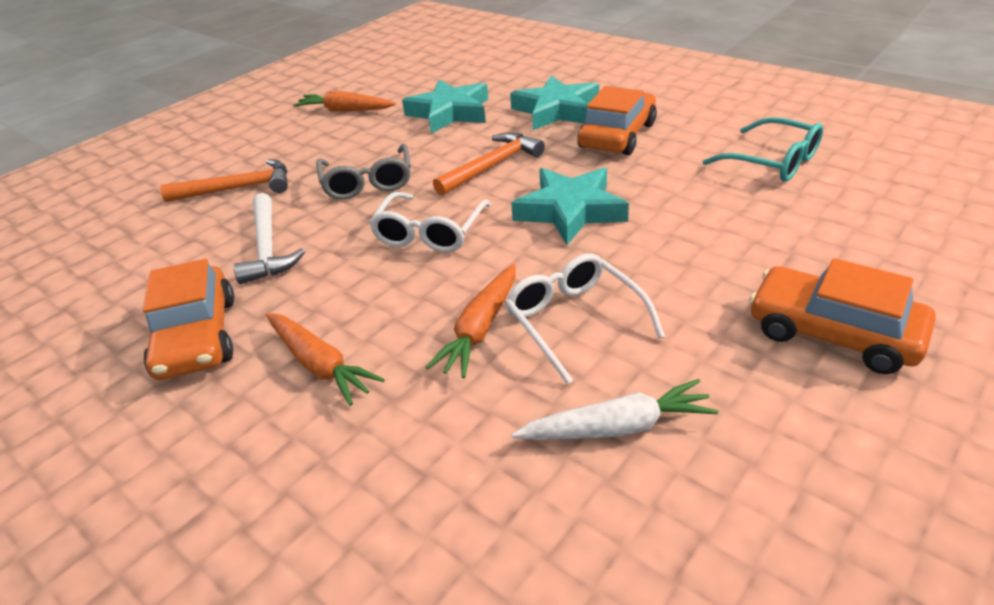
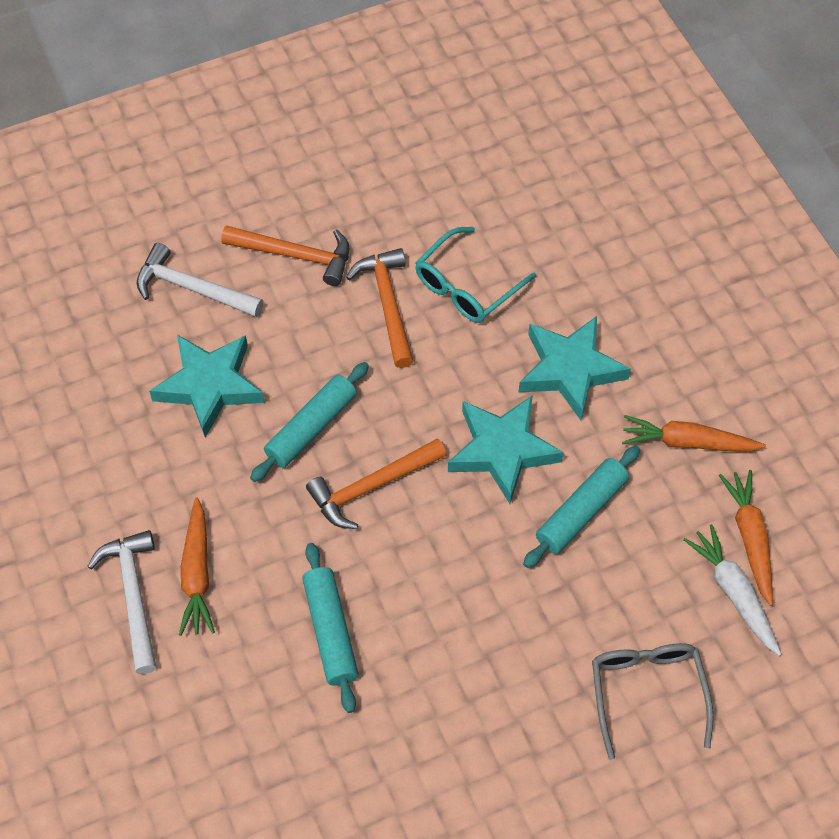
orange car: 3 -> 0
orange hammer: 2 -> 3
turquoise rolling pin: 0 -> 3
white glasses: 2 -> 0
white hammer: 1 -> 2

